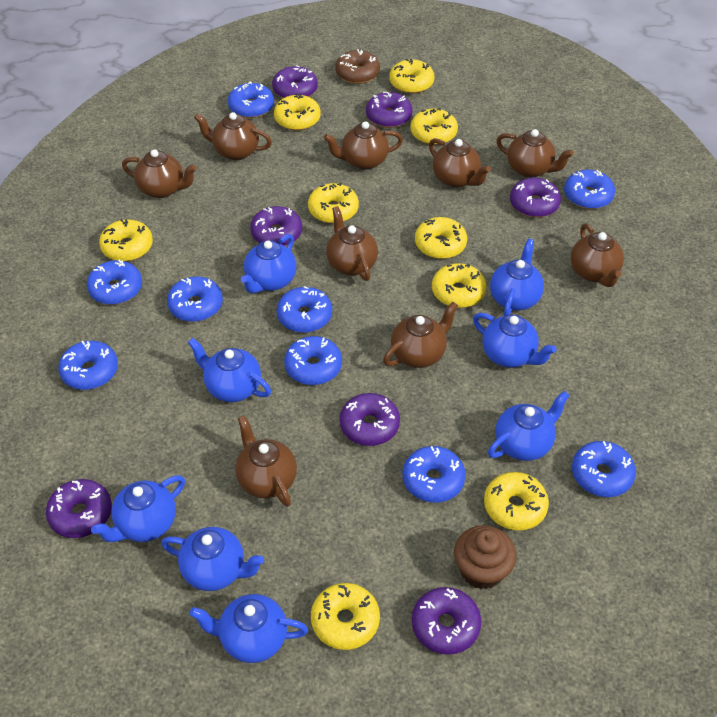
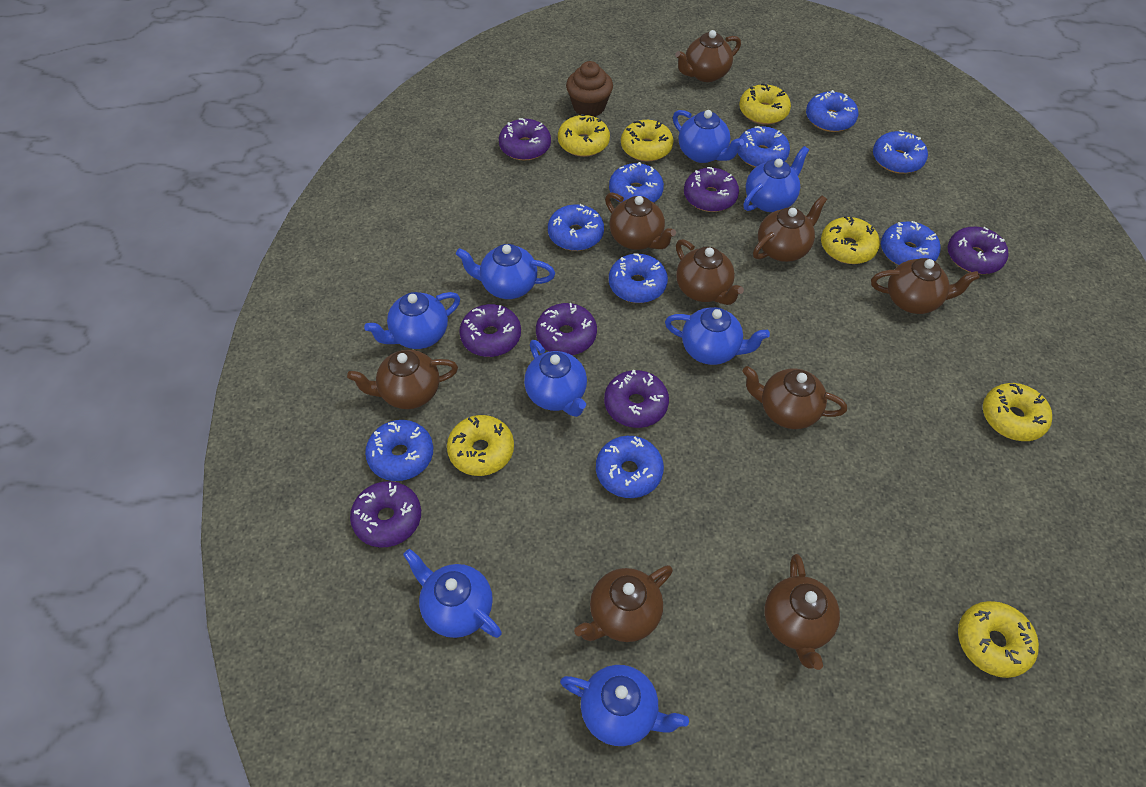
brown donut: 1 -> 0
yellow donut: 9 -> 7

